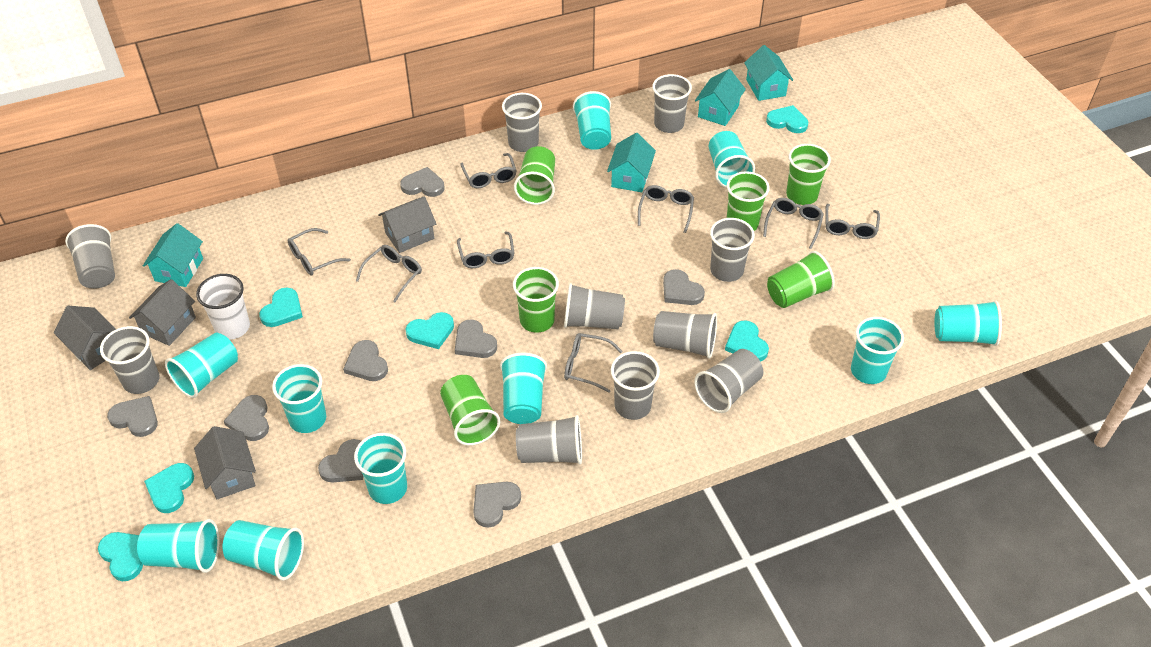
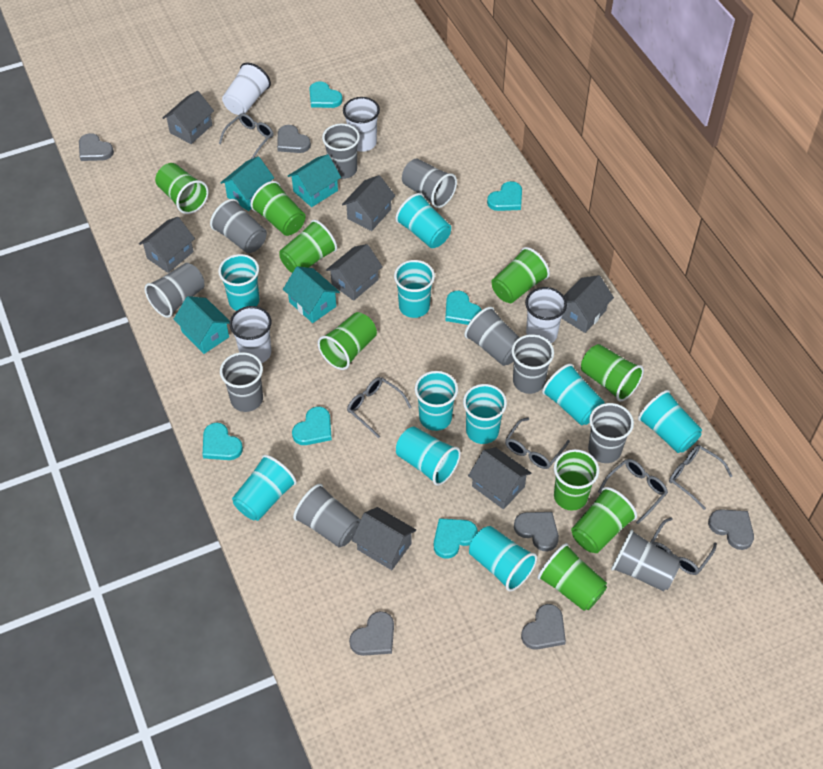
green cup: 6 -> 9
grey glasses: 8 -> 6
grey heart: 8 -> 6
grey house: 4 -> 7
white cup: 1 -> 4

